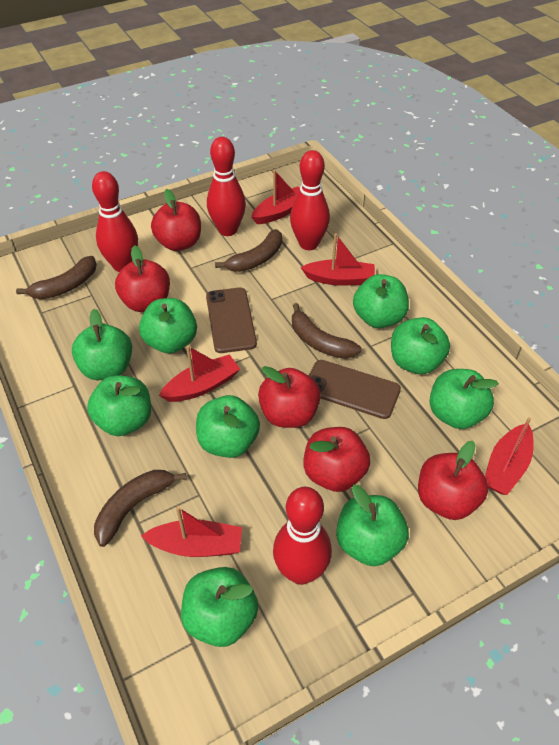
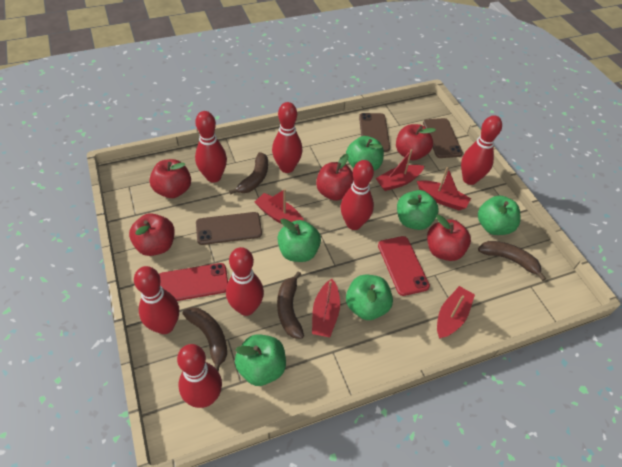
brown phone: 2 -> 3
green apple: 9 -> 6
red bowling pin: 4 -> 7
red phone: 0 -> 2

